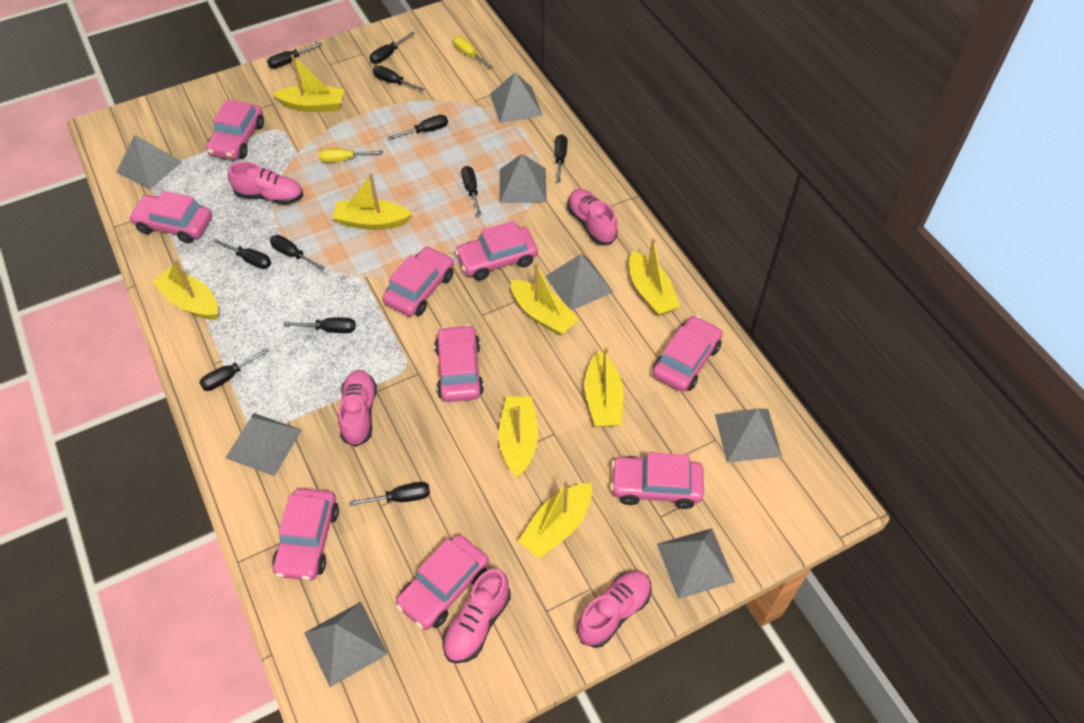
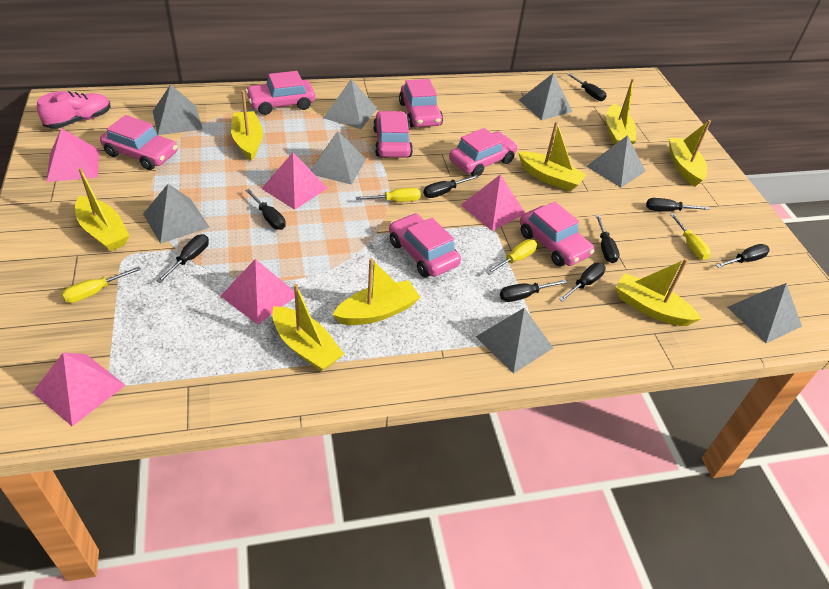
black screwdriver: 11 -> 9
pink car: 9 -> 7
pink pyramid: 0 -> 5
pink shoe: 5 -> 1
yellow screwdriver: 2 -> 4

